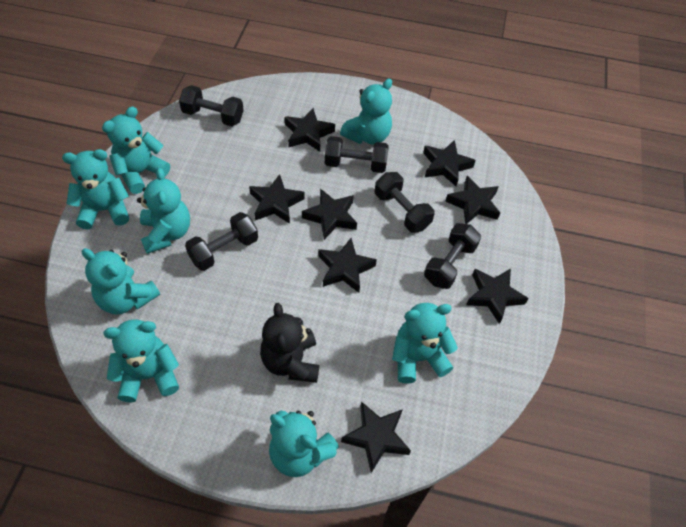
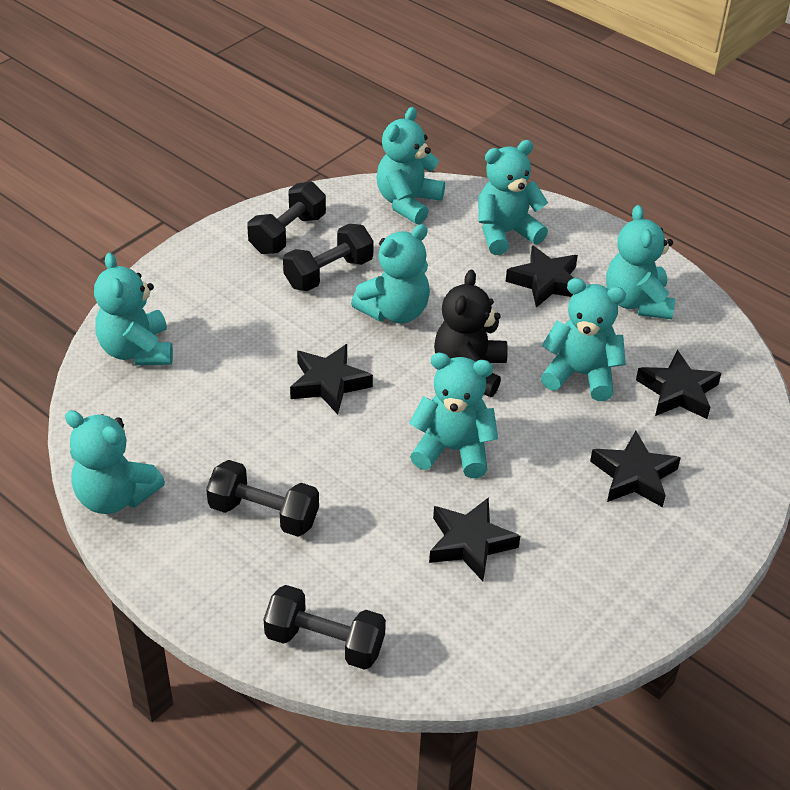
black dumbbell: 5 -> 4
black star: 8 -> 5

